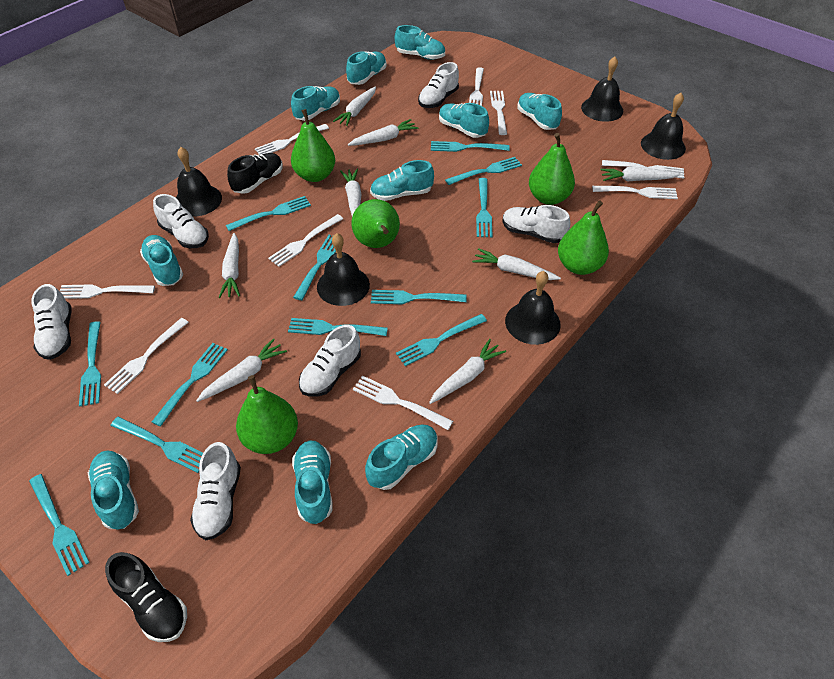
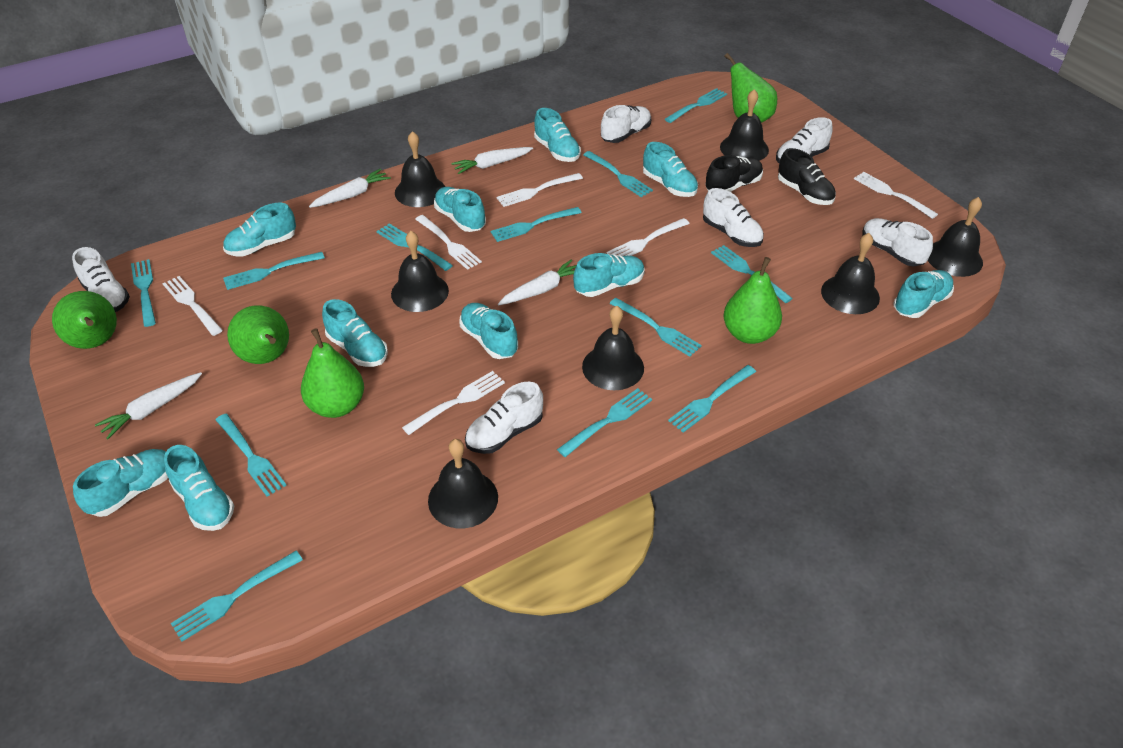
black bell: 5 -> 7
white carrot: 8 -> 4
white fork: 9 -> 6

